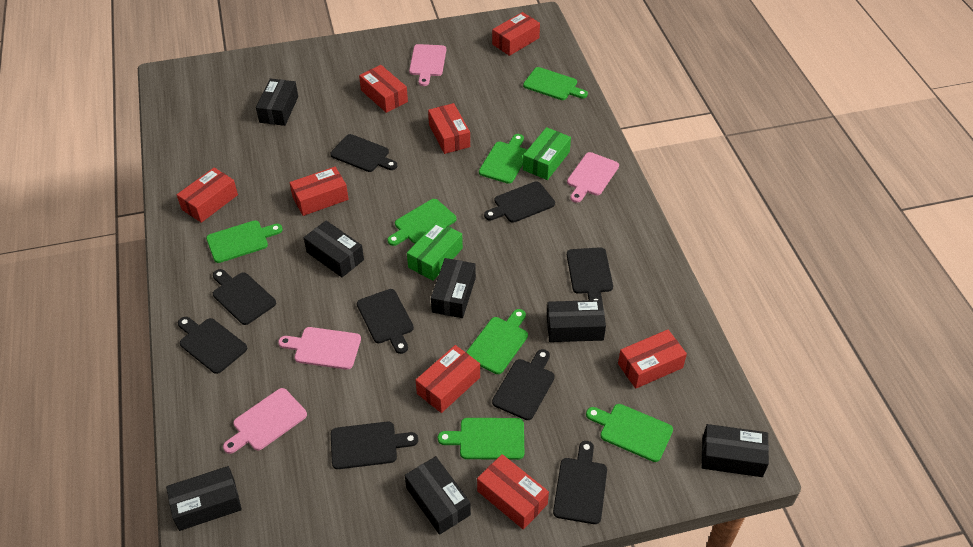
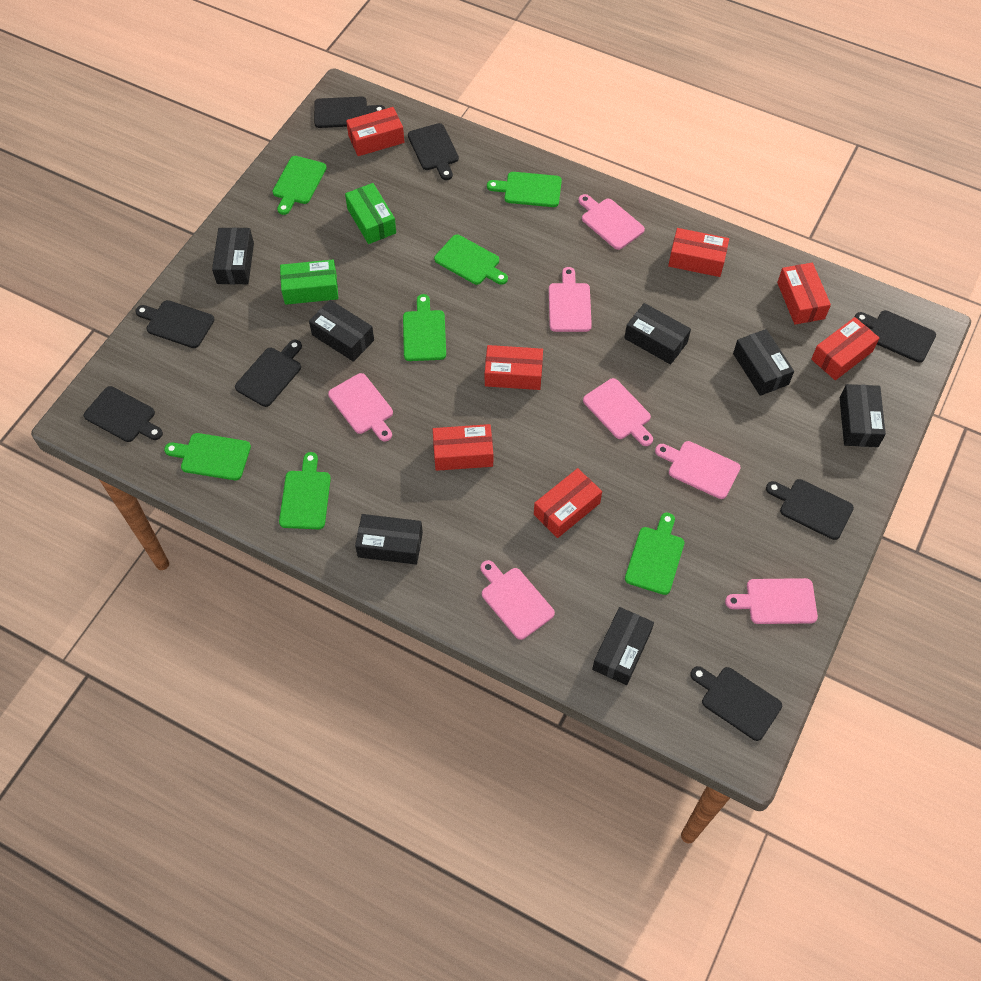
black cutting board: 9 -> 8
pink cutting board: 4 -> 7
red box: 8 -> 7

